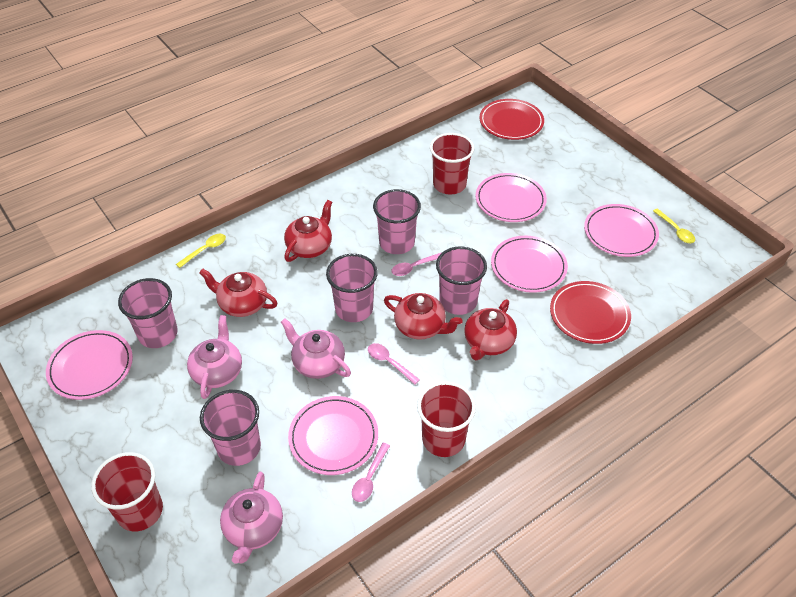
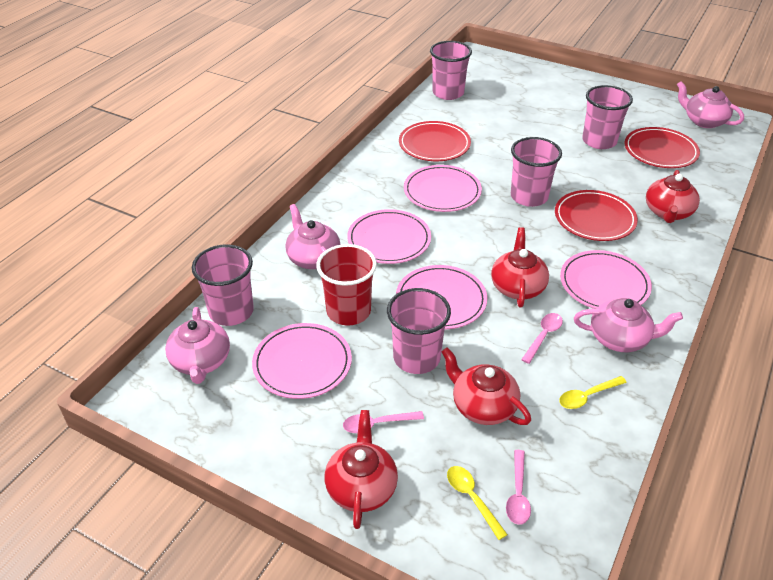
pink teapot: 3 -> 4
red cup: 3 -> 1
red plate: 2 -> 3

